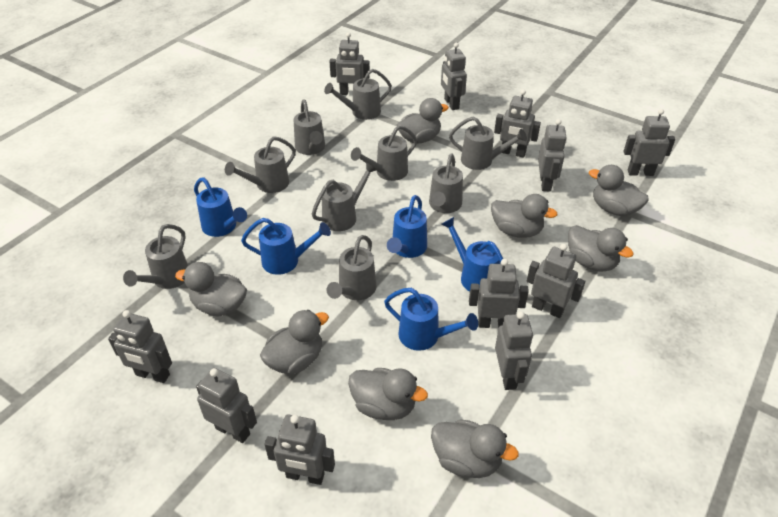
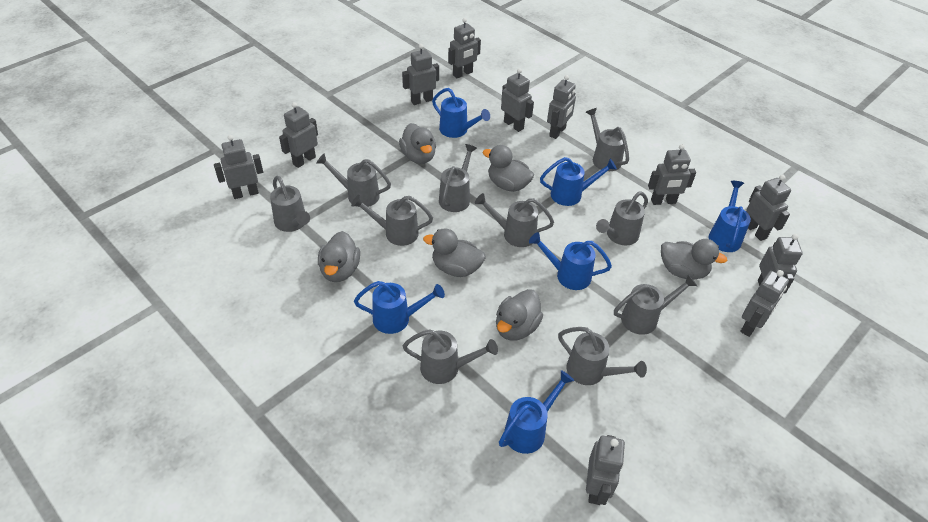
blue watering can: 5 -> 6
grey duck: 8 -> 6
grey watering can: 9 -> 10

